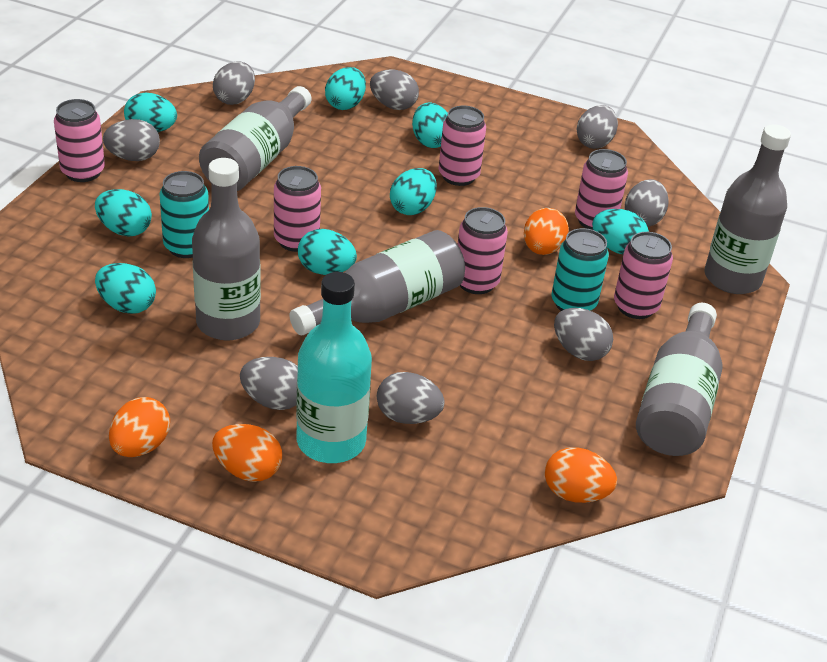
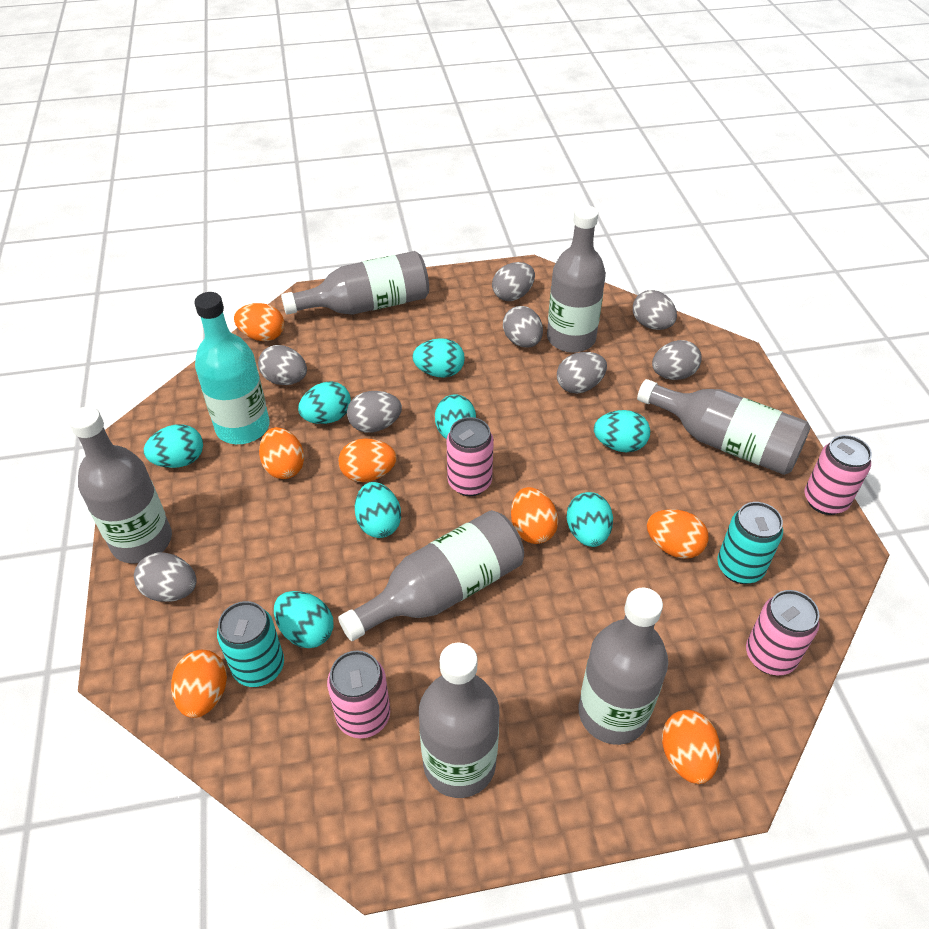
grey bottle: 5 -> 7
orange egg: 4 -> 7
pink can: 6 -> 4

